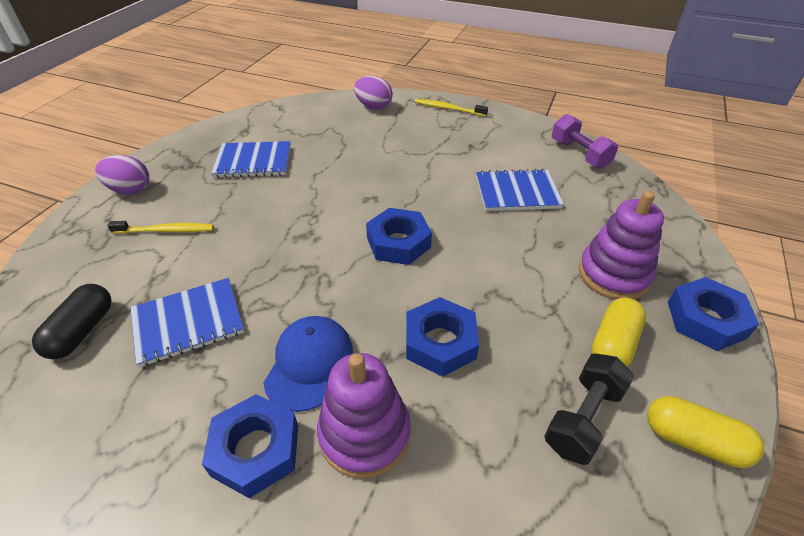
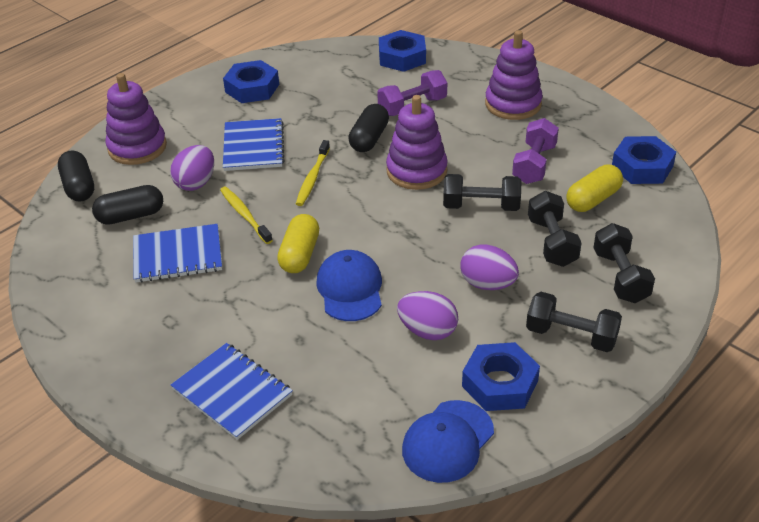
black capsule: 1 -> 3
black dumbbell: 1 -> 4
blue cap: 1 -> 2
purple dumbbell: 1 -> 2
purple egg: 2 -> 3
purple stacking toy: 2 -> 3

